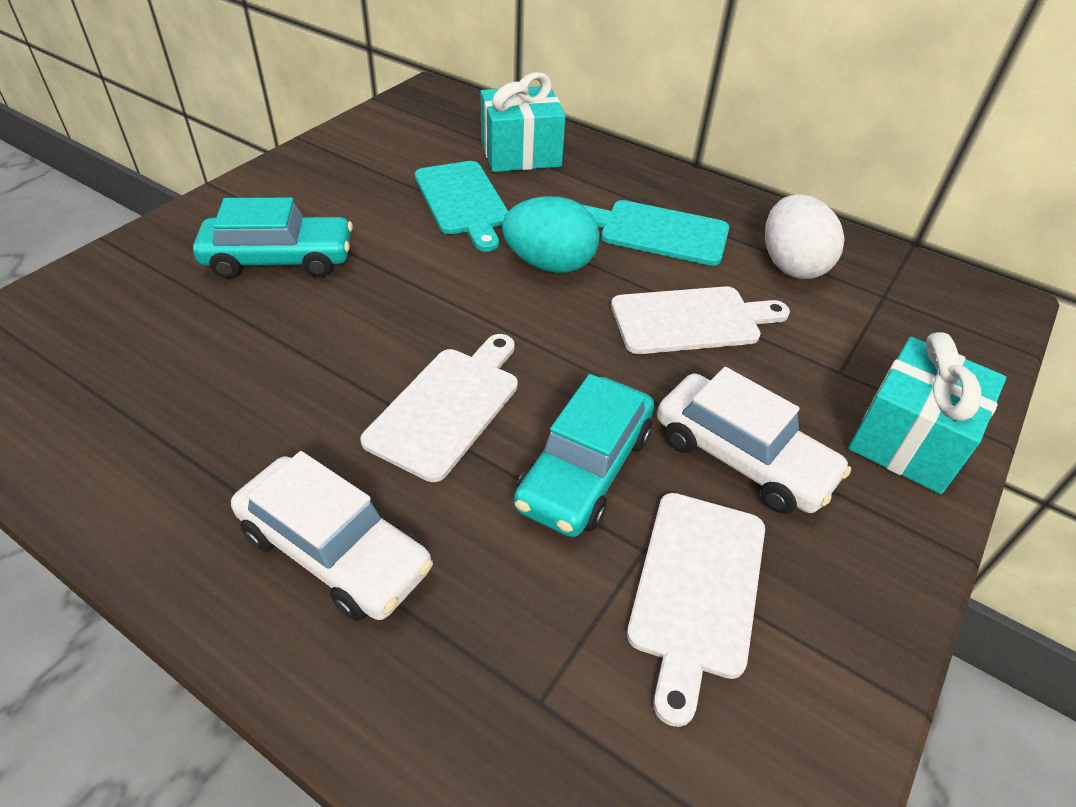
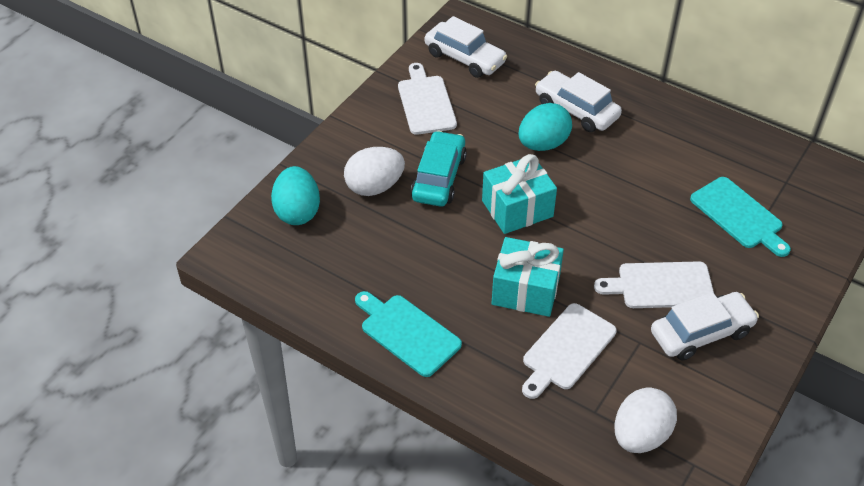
turquoise car: 2 -> 1
turquoise egg: 1 -> 2
white car: 2 -> 3
white egg: 1 -> 2

